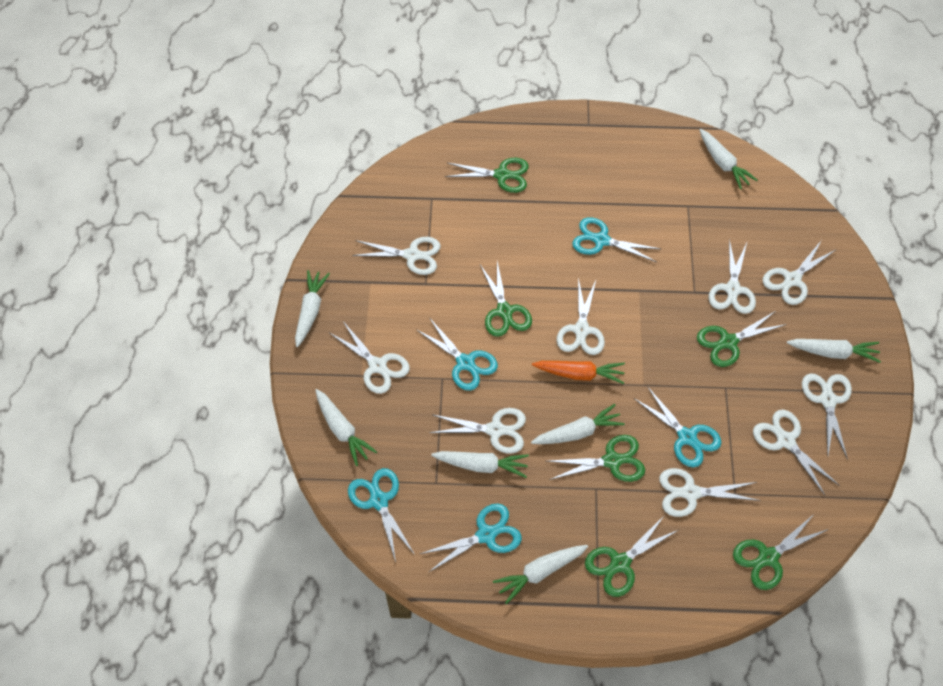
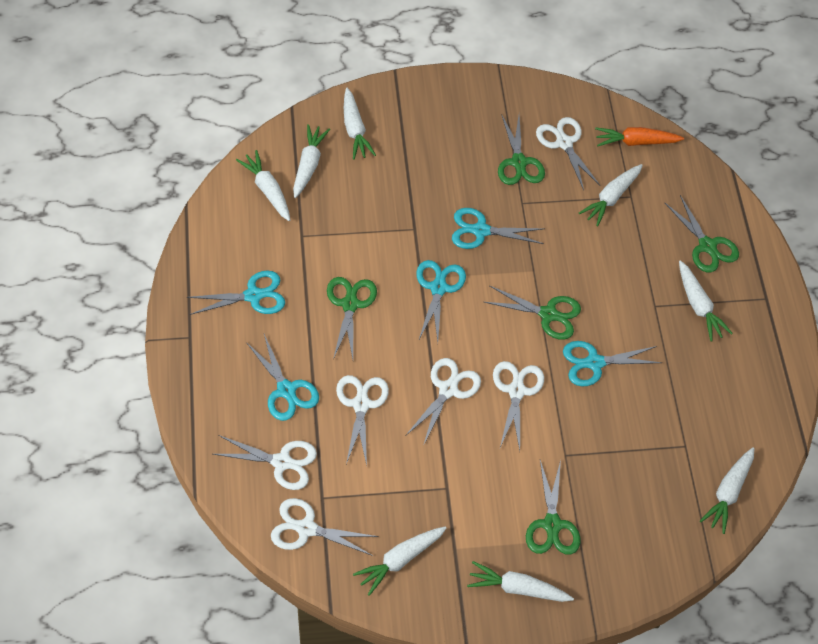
green scissors: 6 -> 5
white carrot: 7 -> 8
white scissors: 9 -> 6

